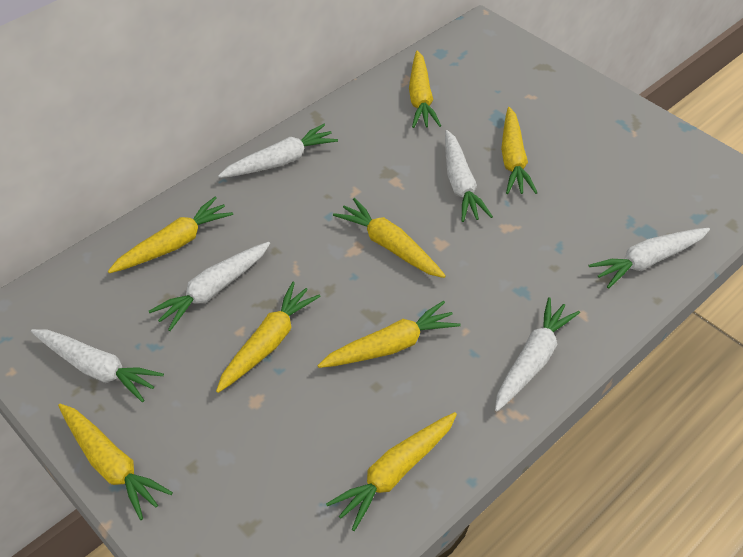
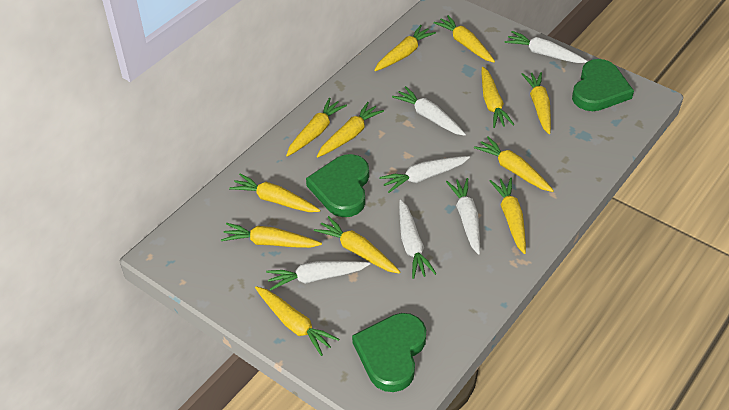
green heart: 0 -> 3
yellow carrot: 8 -> 12

